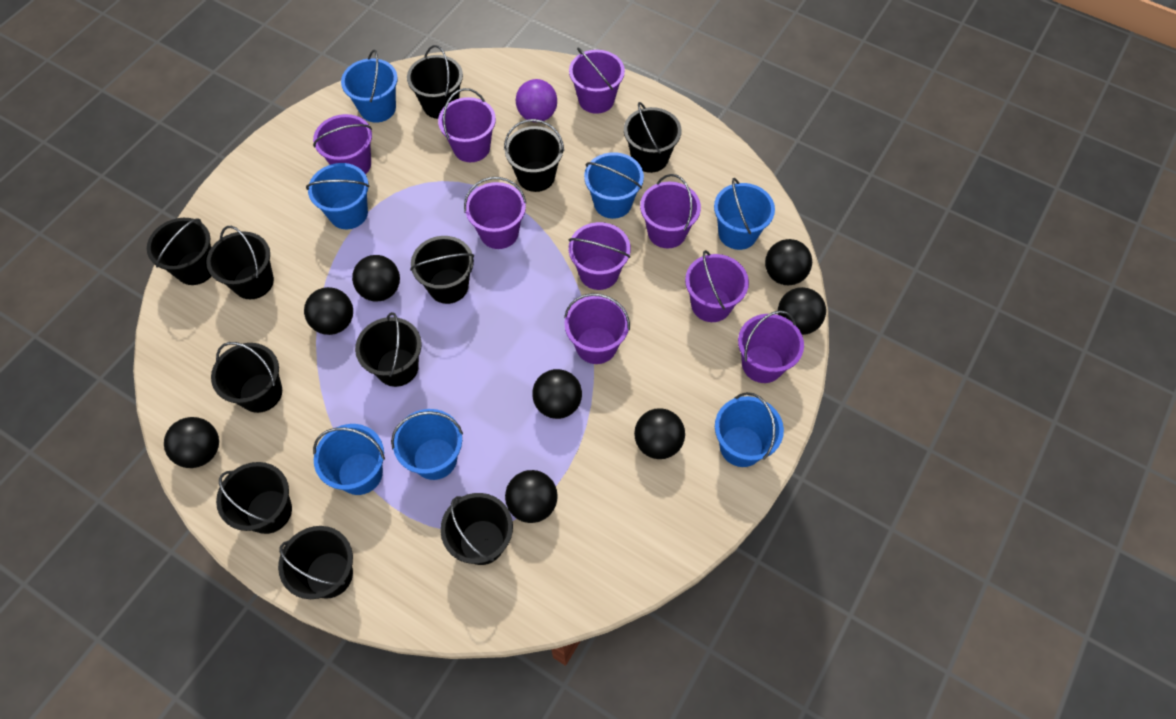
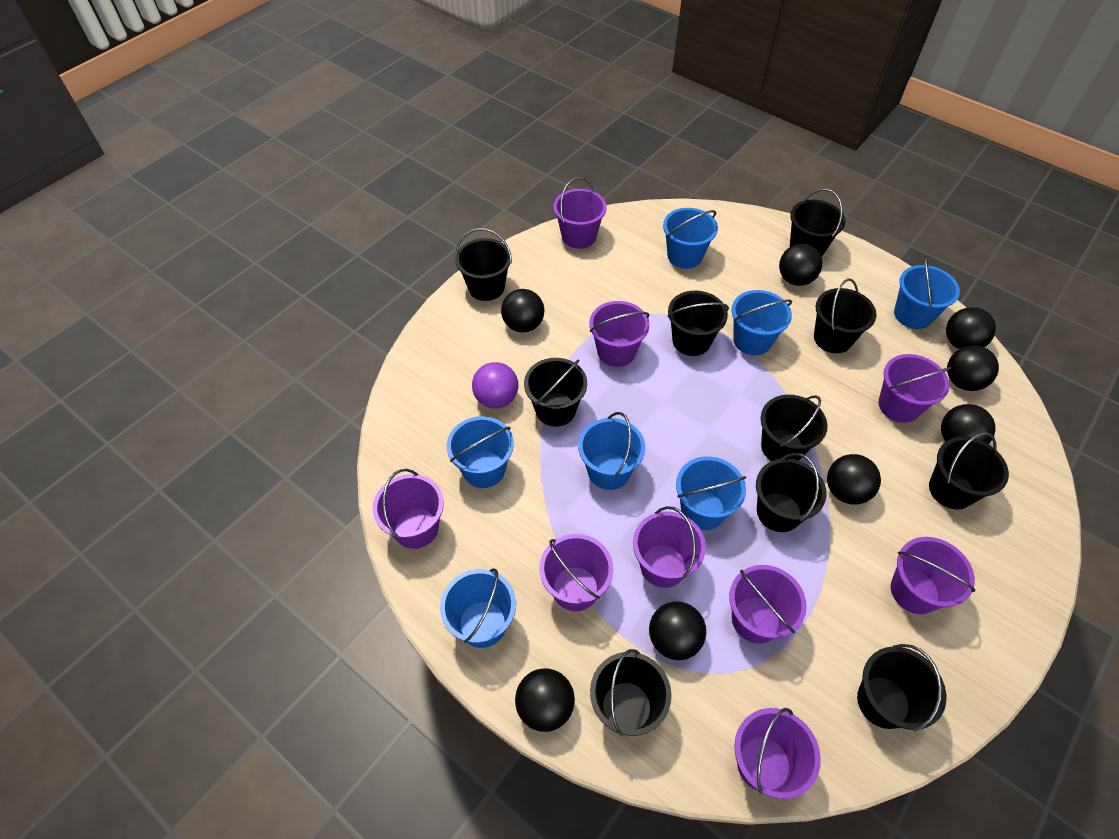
black bucket: 11 -> 10

